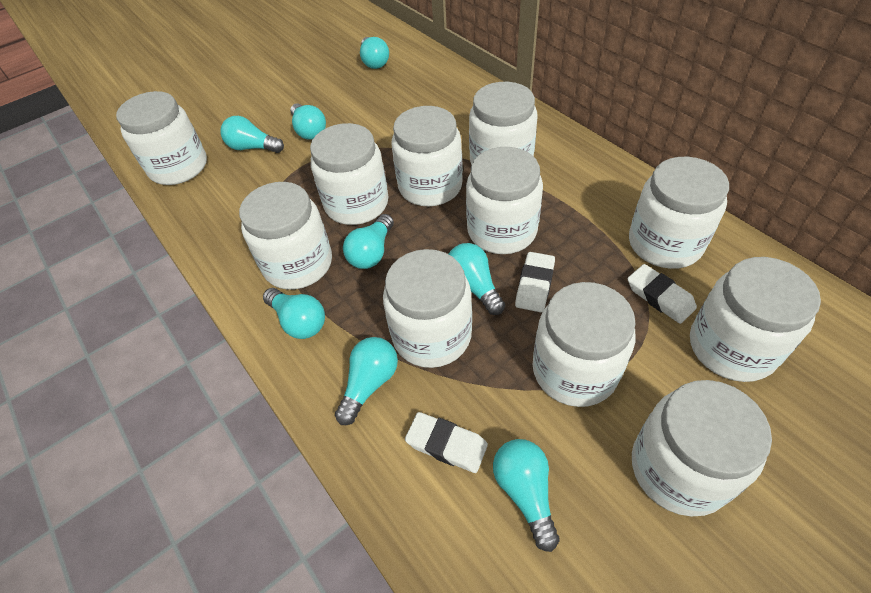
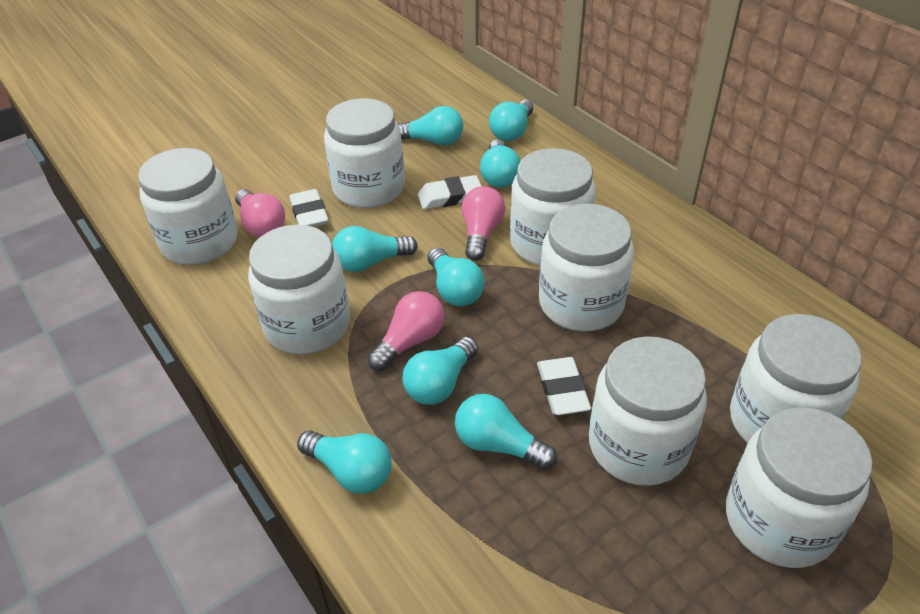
pink light bulb: 0 -> 3
white jar: 11 -> 8

